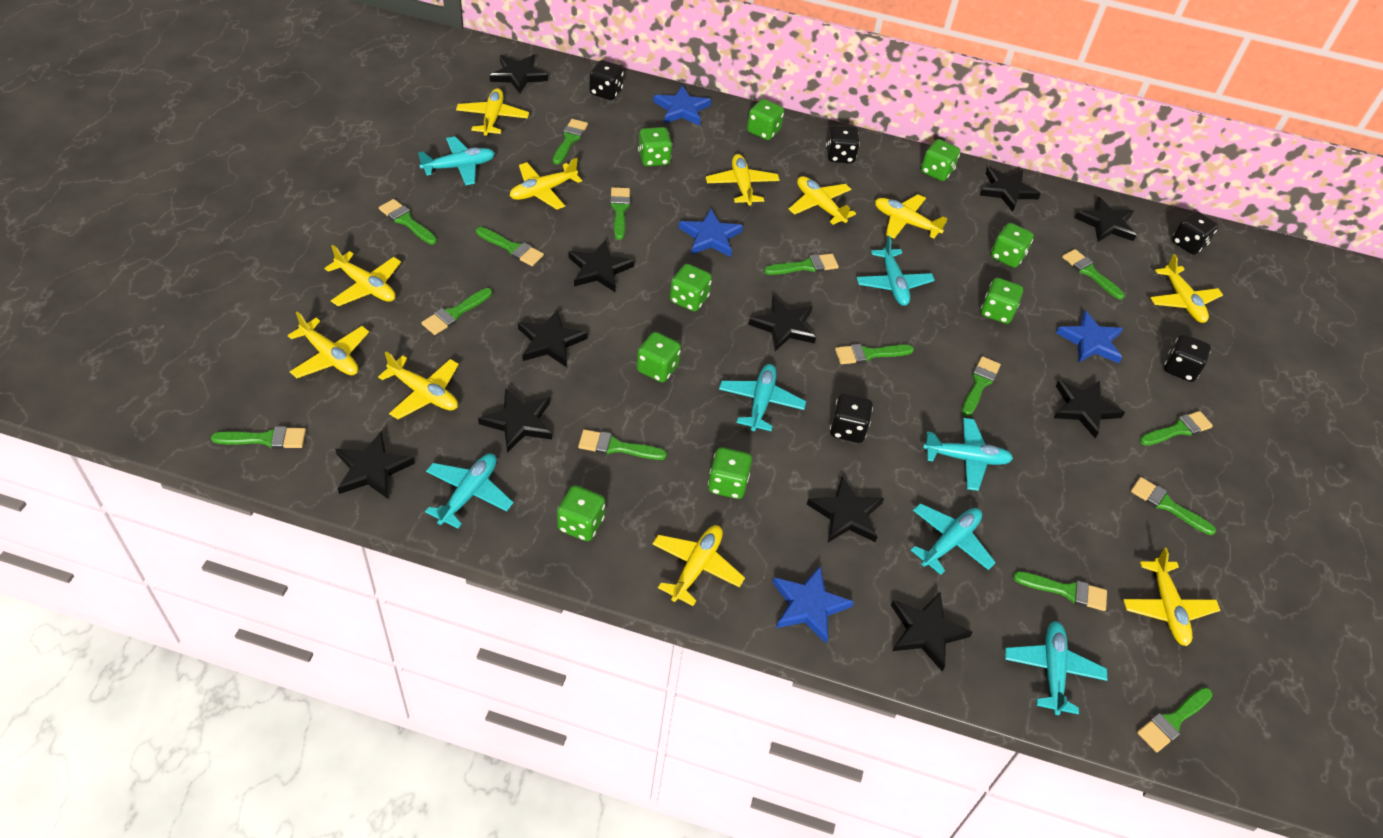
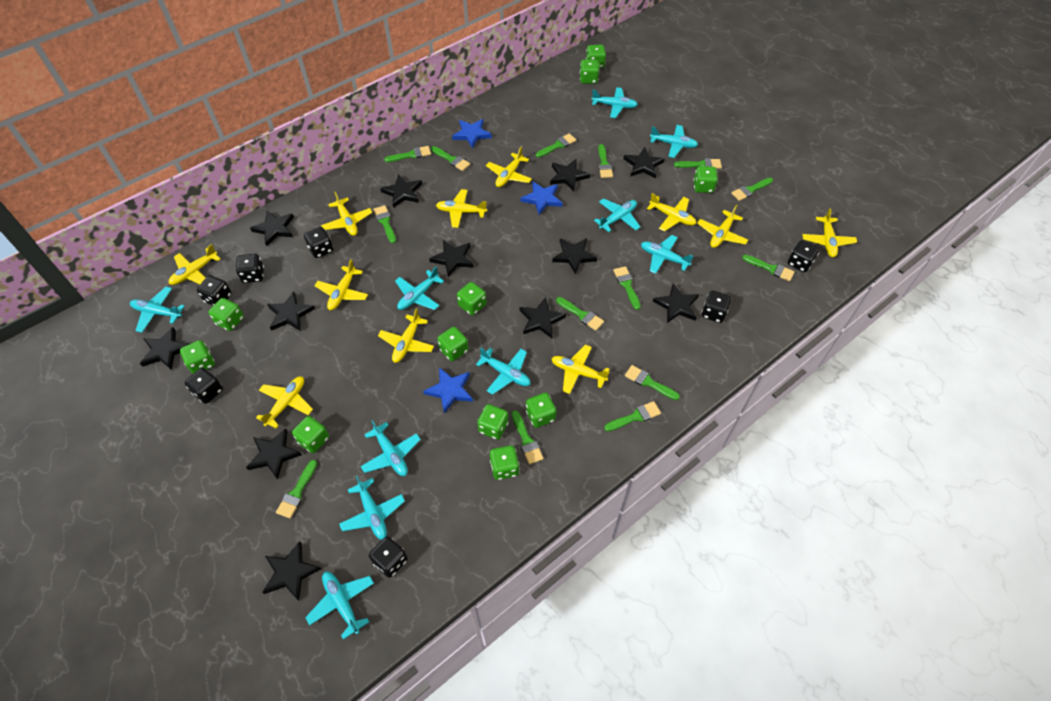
black dice: 5 -> 7
black star: 11 -> 12
blue star: 4 -> 3
green brush: 15 -> 14
green dice: 9 -> 11
turquoise plane: 7 -> 10

